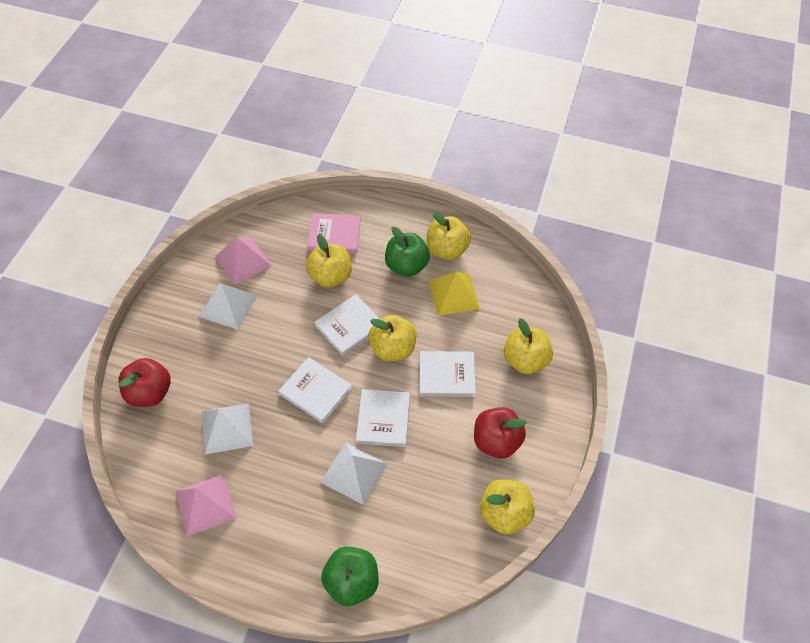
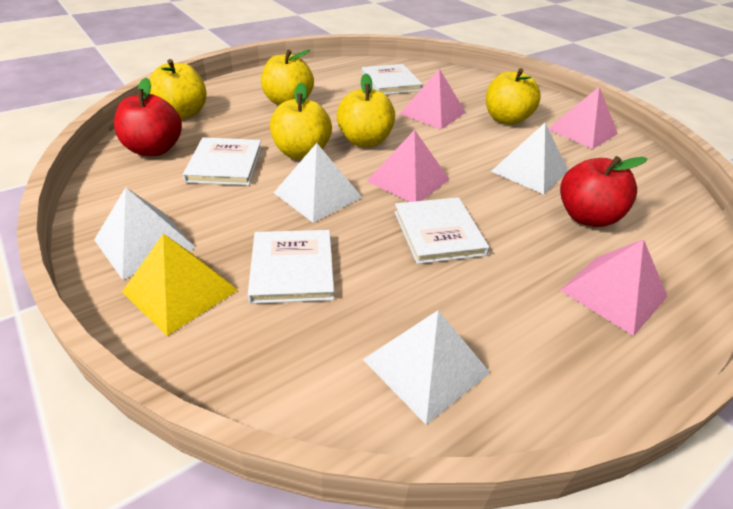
green apple: 2 -> 0
pink book: 1 -> 0
pink pyramid: 2 -> 4
white pyramid: 3 -> 4

